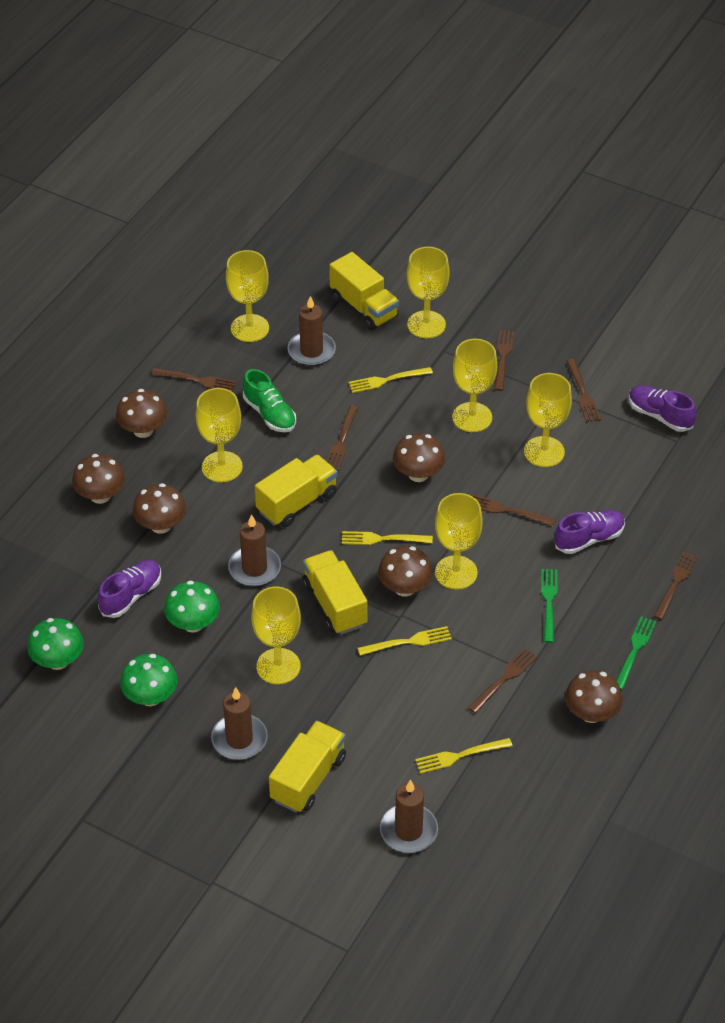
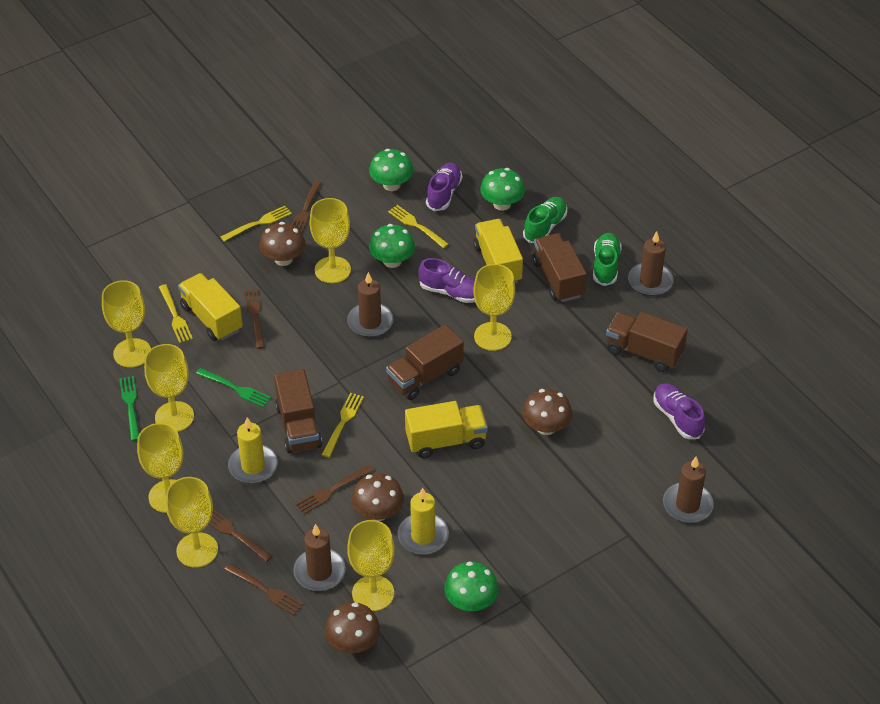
brown fork: 7 -> 5
brown mushroom: 6 -> 4
brown truck: 0 -> 4
green mushroom: 3 -> 4
green shoe: 1 -> 2
yellow candle: 0 -> 2
yellow truck: 4 -> 3

